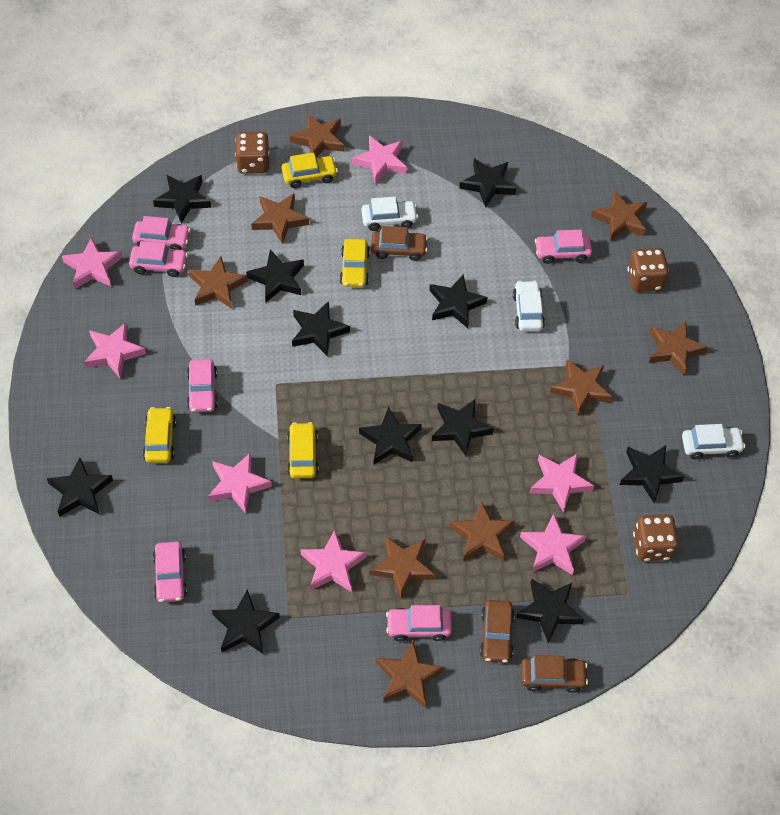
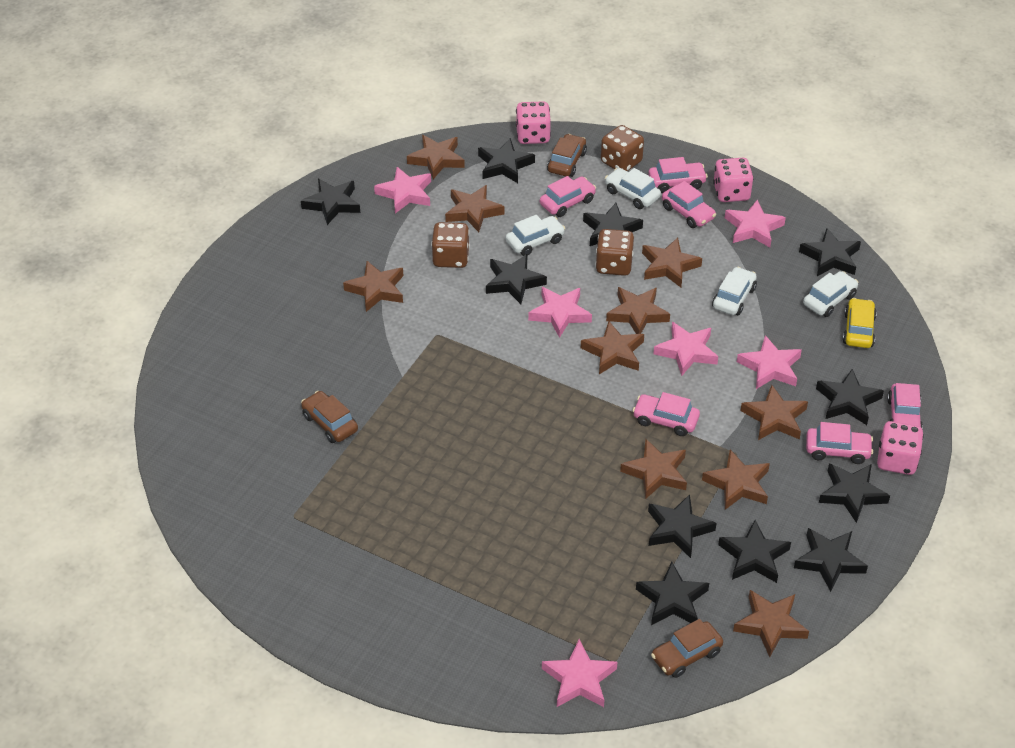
brown star: 9 -> 10
pink dice: 0 -> 3
pink star: 7 -> 6
white car: 3 -> 4
yellow car: 4 -> 1

